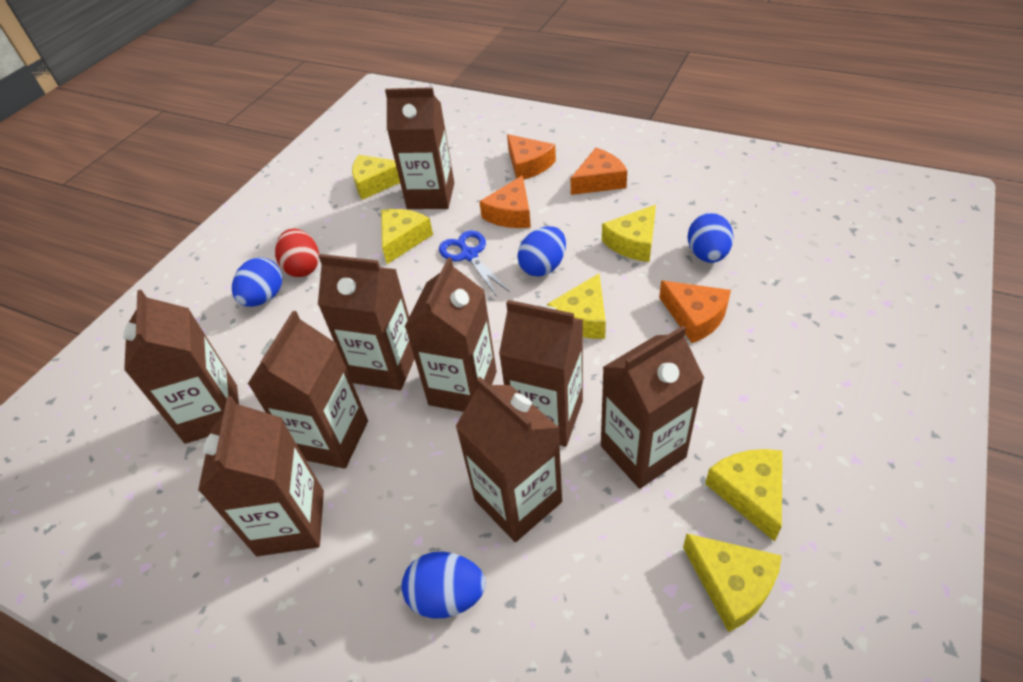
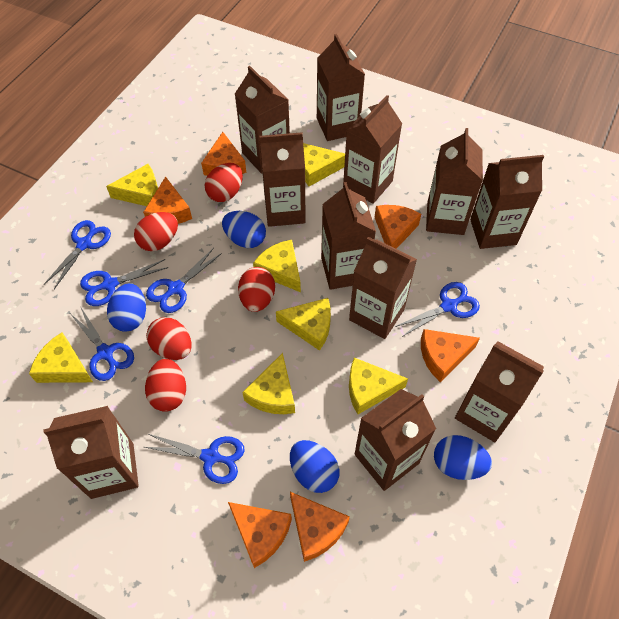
blue scissors: 1 -> 6
brown carton: 9 -> 11
orange cheese: 4 -> 6
red egg: 1 -> 5
yellow cheese: 6 -> 7

